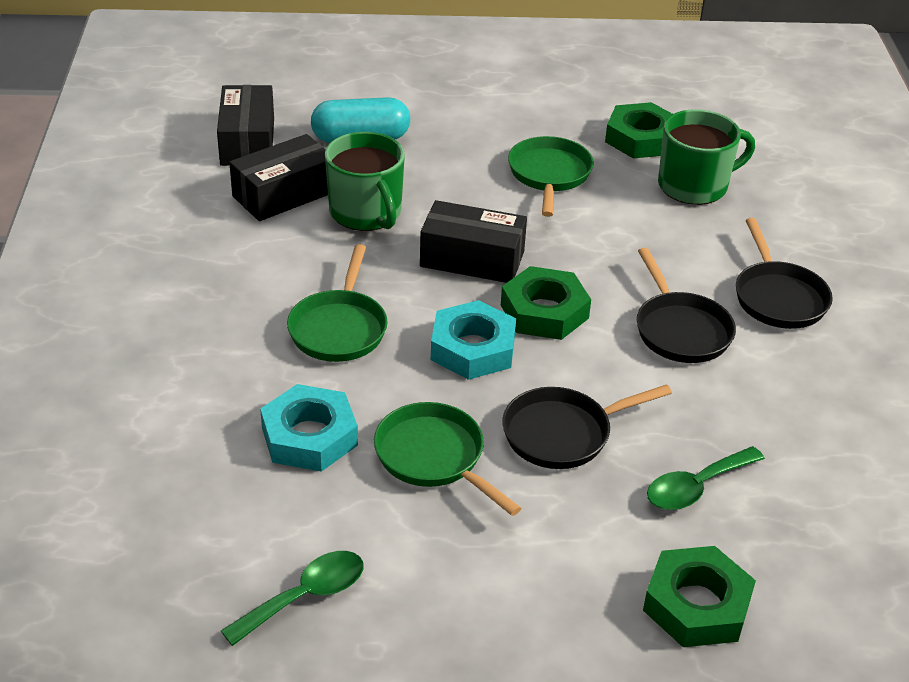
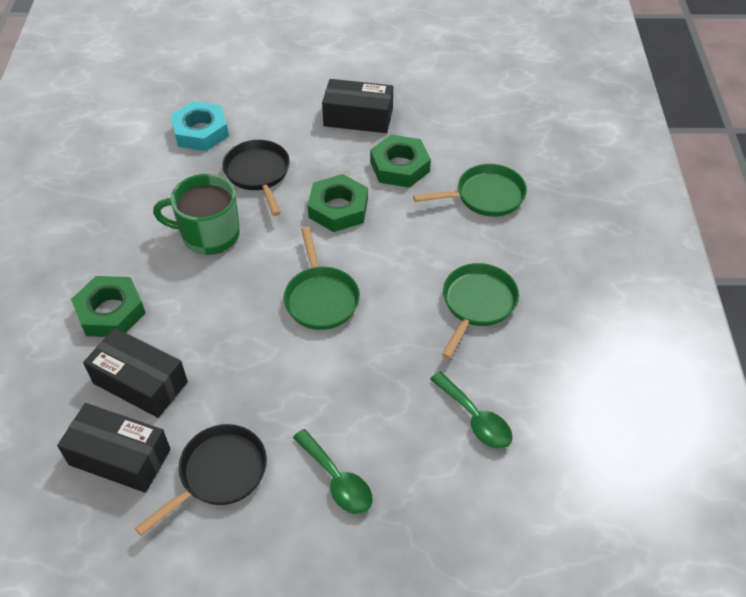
black pan: 3 -> 2
green mug: 2 -> 1
turquoise capsule: 1 -> 0
turquoise nut: 2 -> 1

